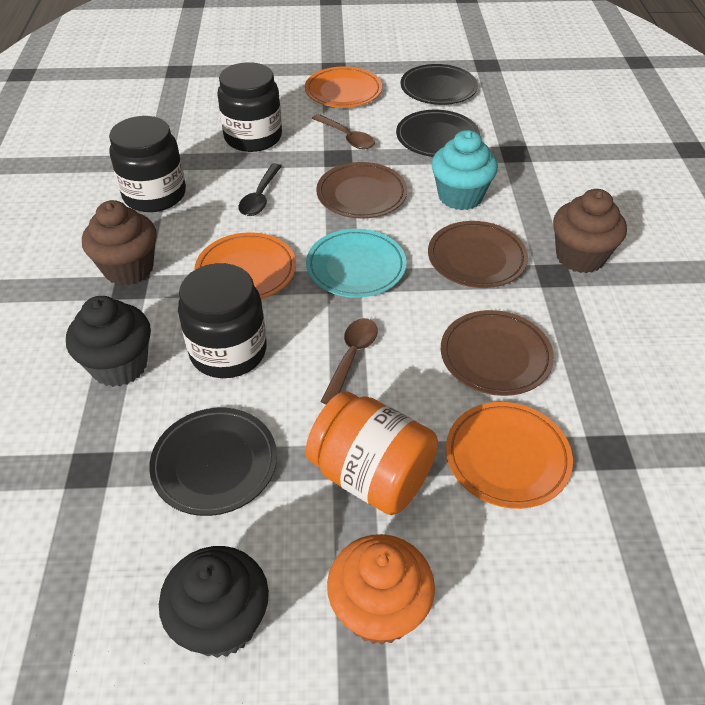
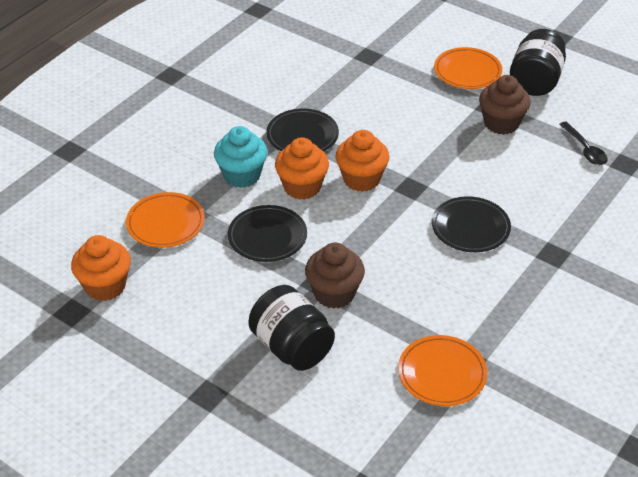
black cupcake: 2 -> 0
black jar: 3 -> 2
brown plate: 3 -> 0
brown spoon: 2 -> 0
orange cupcake: 1 -> 3
orange jar: 1 -> 0
turquoise plate: 1 -> 0

